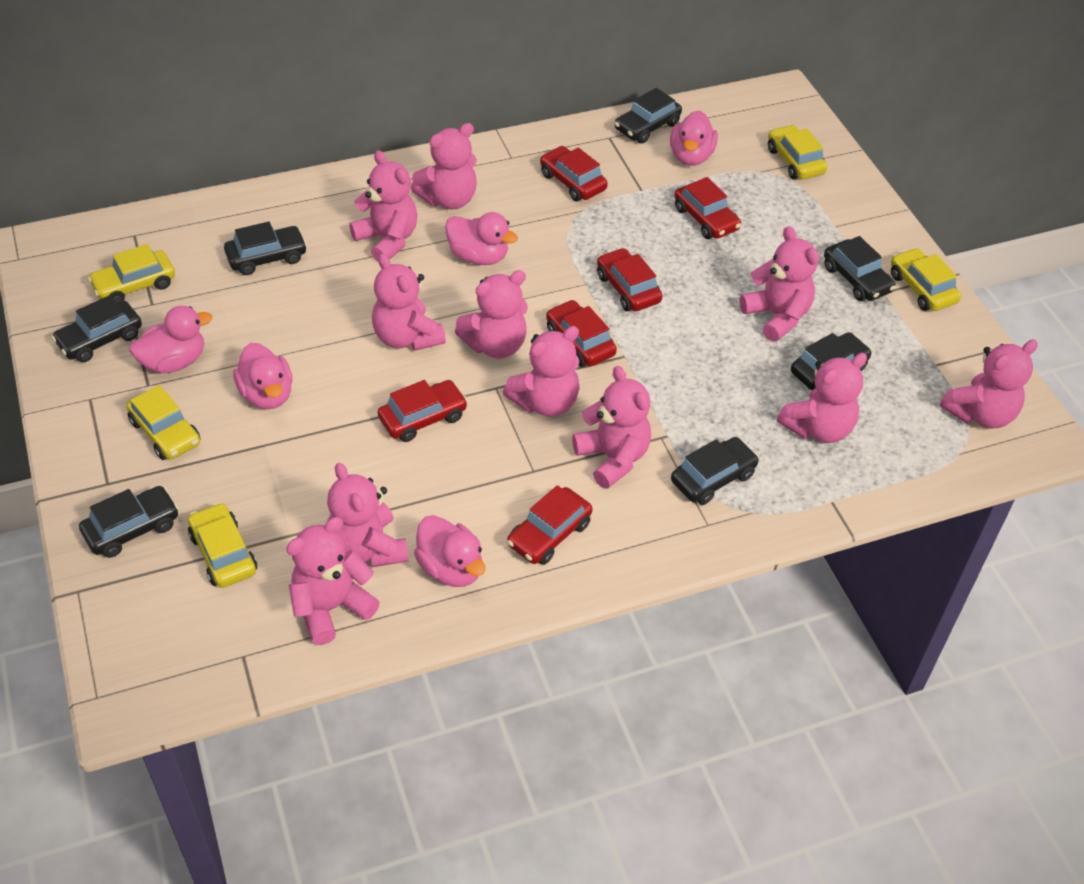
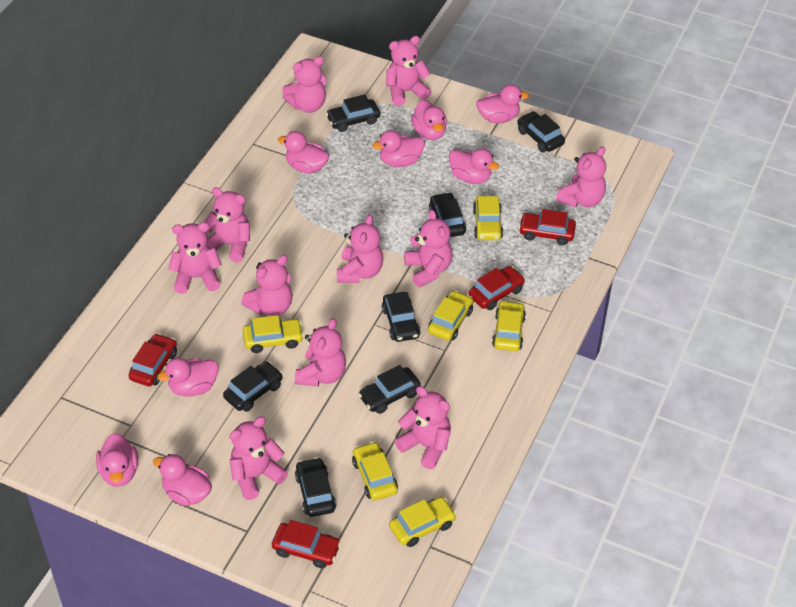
pink duck: 5 -> 8
red car: 6 -> 4
yellow car: 5 -> 6

